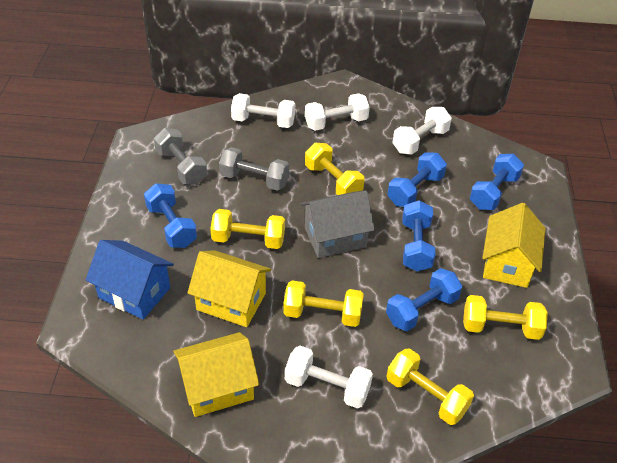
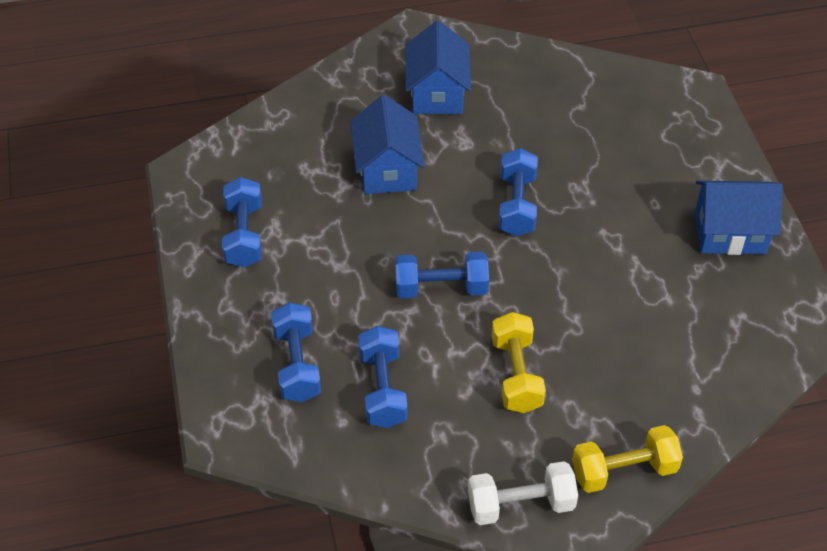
blue house: 1 -> 3
grey dumbbell: 2 -> 0
grey house: 1 -> 0
white dumbbell: 4 -> 1
yellow dumbbell: 5 -> 2
yellow house: 3 -> 0

